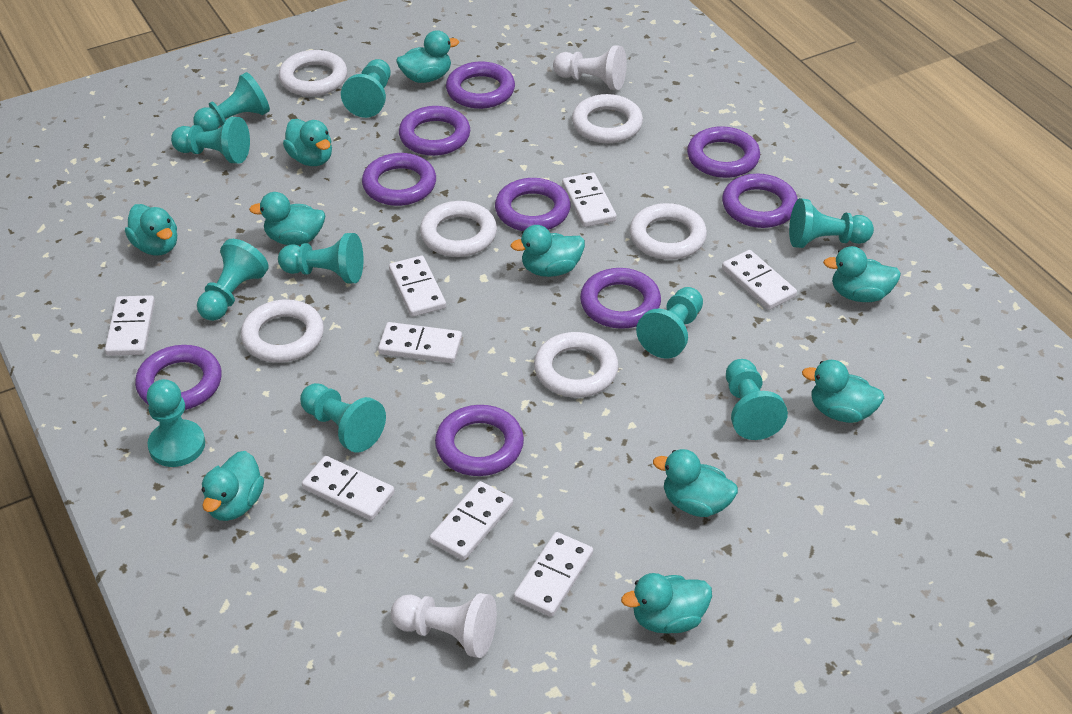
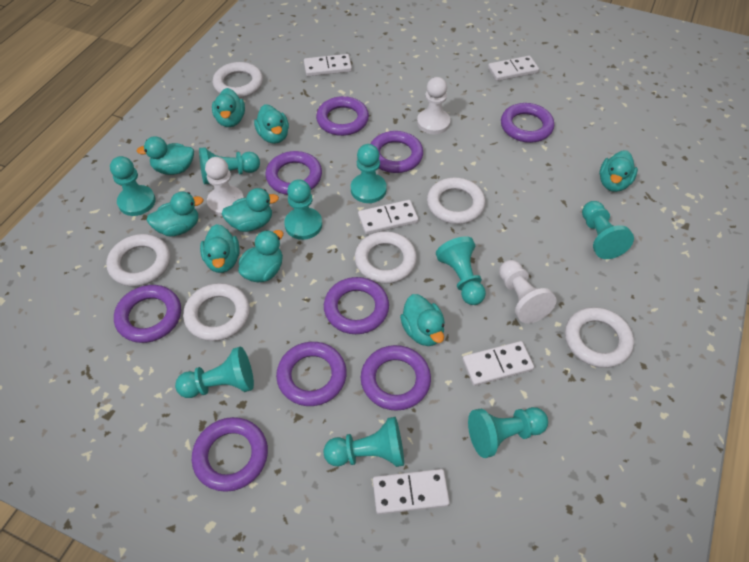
turquoise duck: 10 -> 9
turquoise pawn: 10 -> 9
white domino: 8 -> 5
white pawn: 2 -> 3

